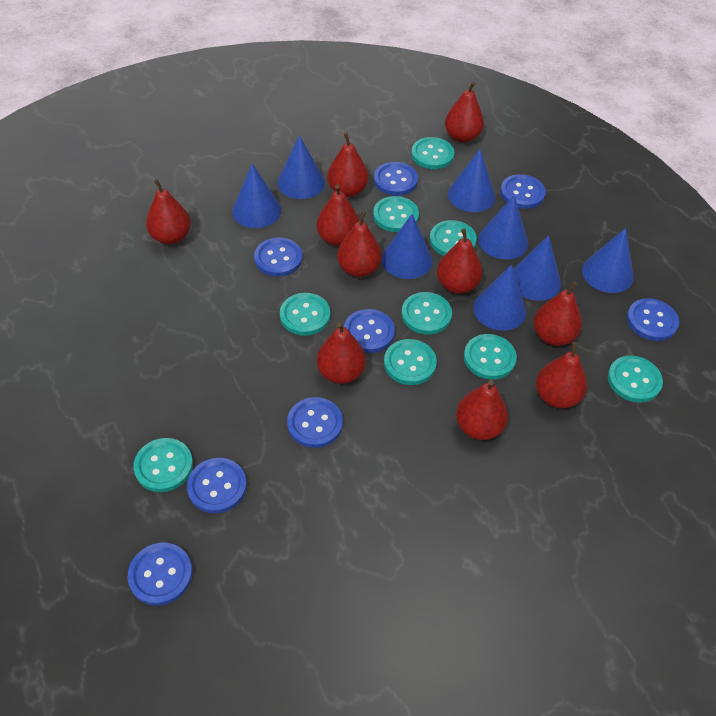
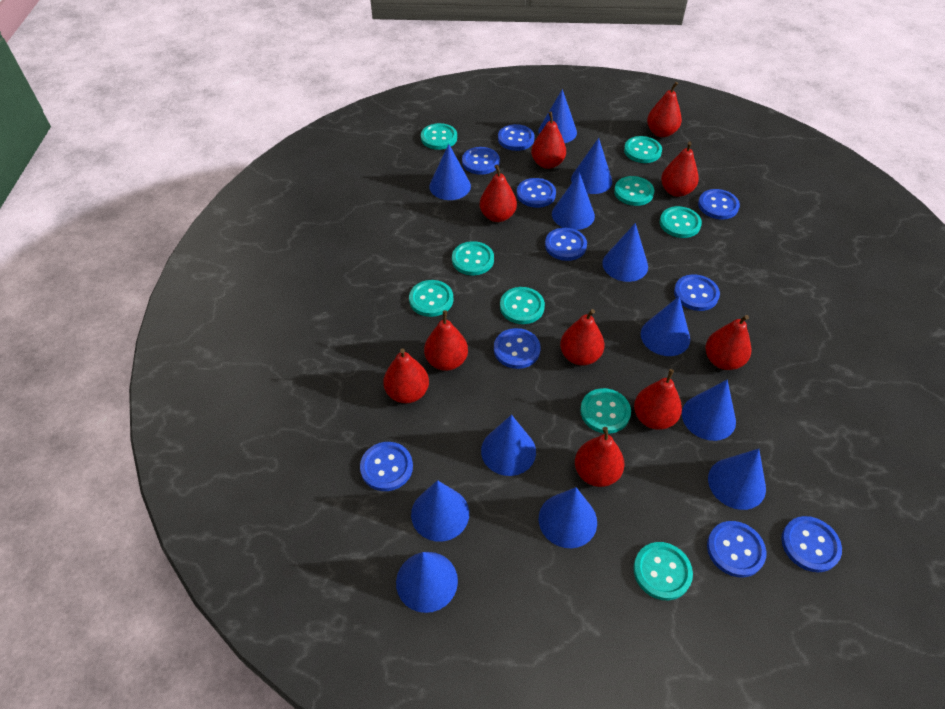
blue button: 8 -> 10
blue cone: 8 -> 12

